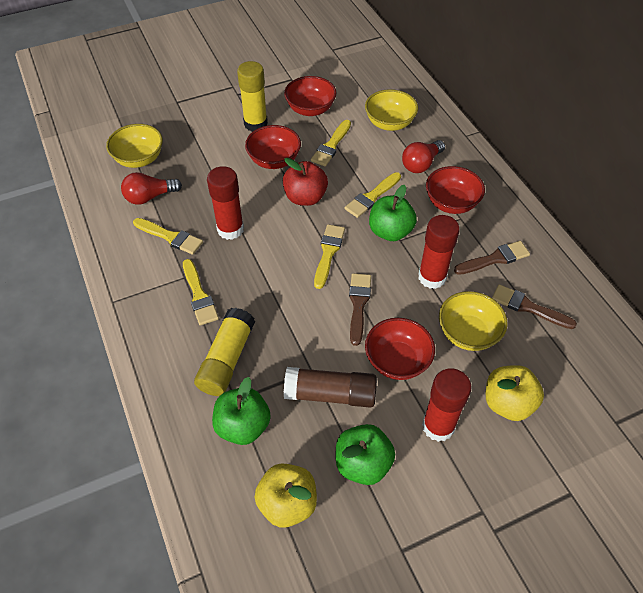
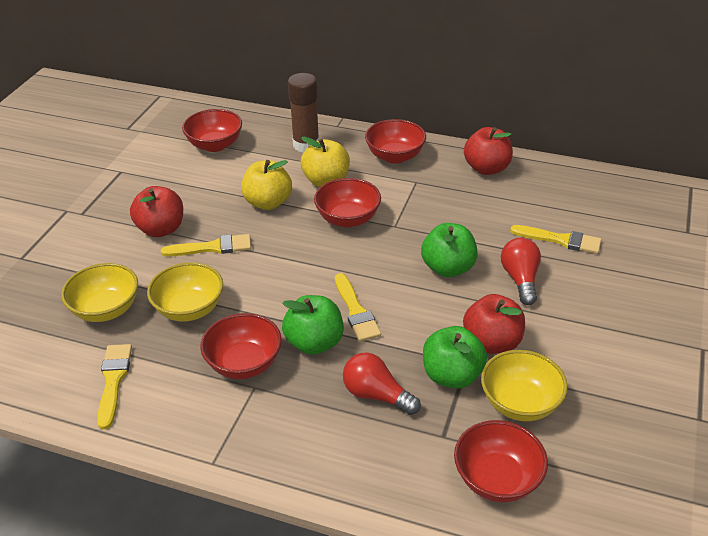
brown brush: 3 -> 0
red apple: 1 -> 3
red bowl: 4 -> 5
red glue stick: 3 -> 0
yellow brush: 5 -> 4
yellow glue stick: 2 -> 0

